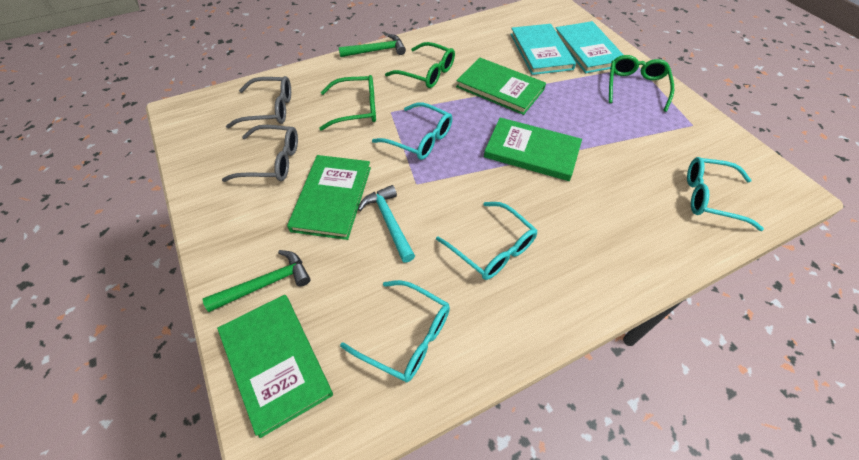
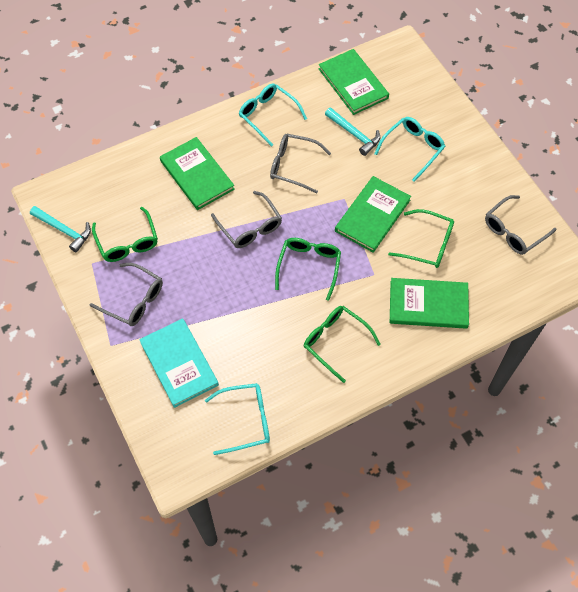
green glasses: 3 -> 4
green hammer: 2 -> 0
grey glasses: 2 -> 4
turquoise book: 2 -> 1
turquoise glasses: 4 -> 3
turquoise hammer: 1 -> 2

